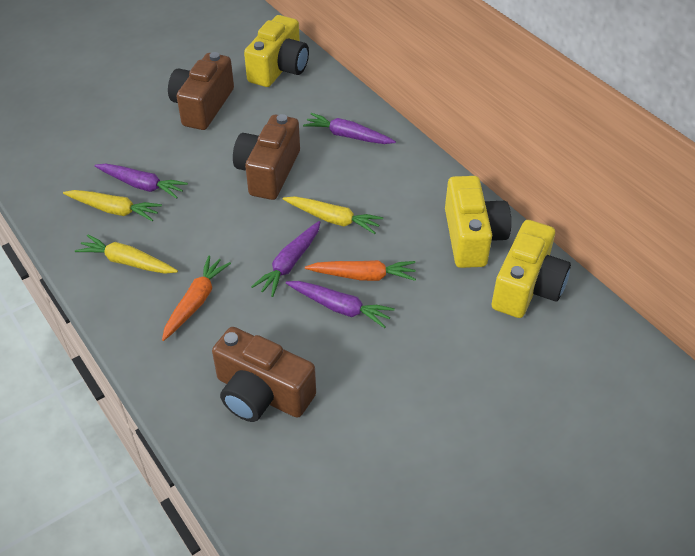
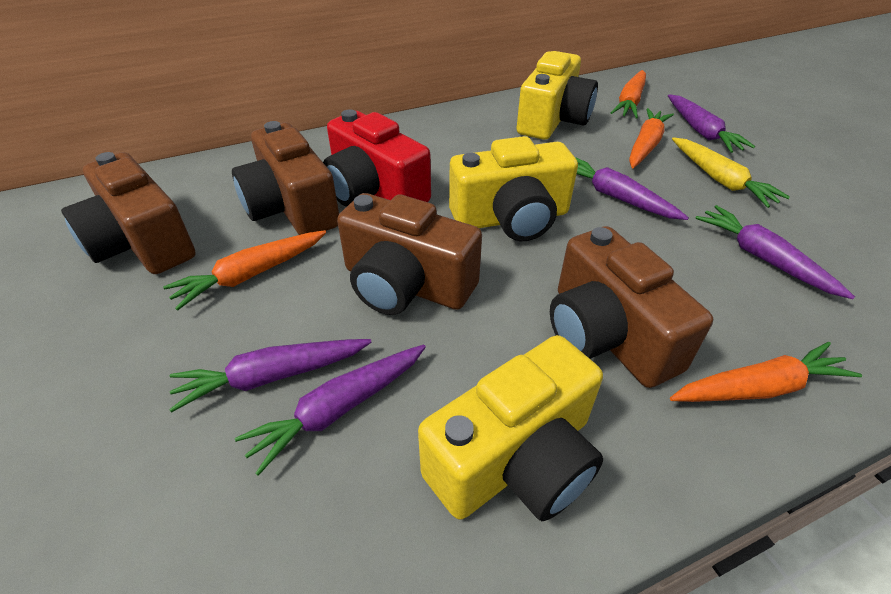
brown camera: 3 -> 4
orange carrot: 2 -> 4
purple carrot: 4 -> 5
red camera: 0 -> 1
yellow carrot: 3 -> 1

